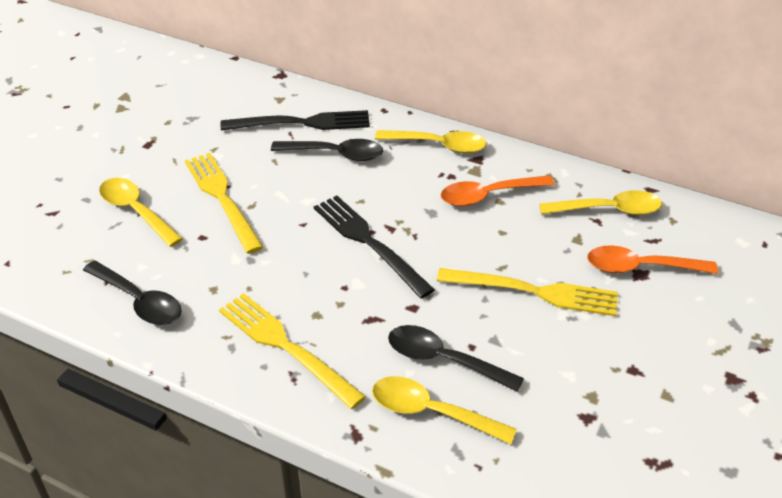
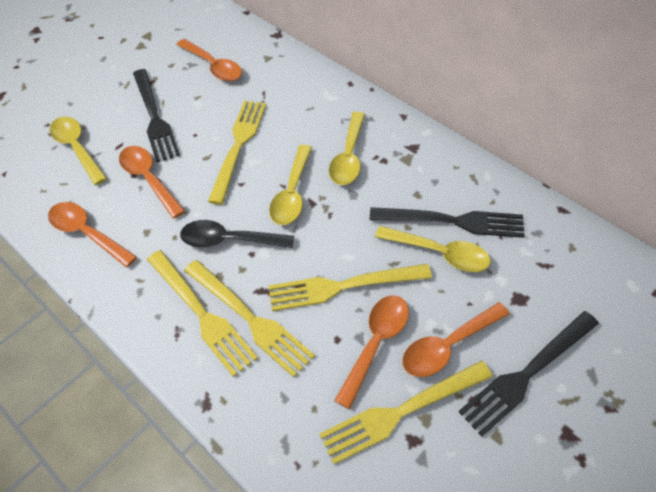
black fork: 2 -> 3
black spoon: 3 -> 1
orange spoon: 2 -> 5
yellow fork: 3 -> 5

